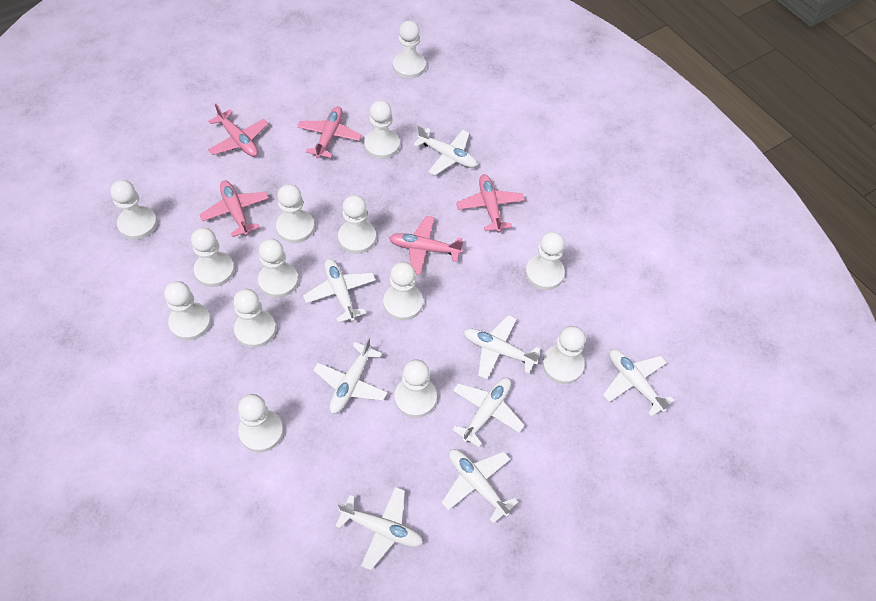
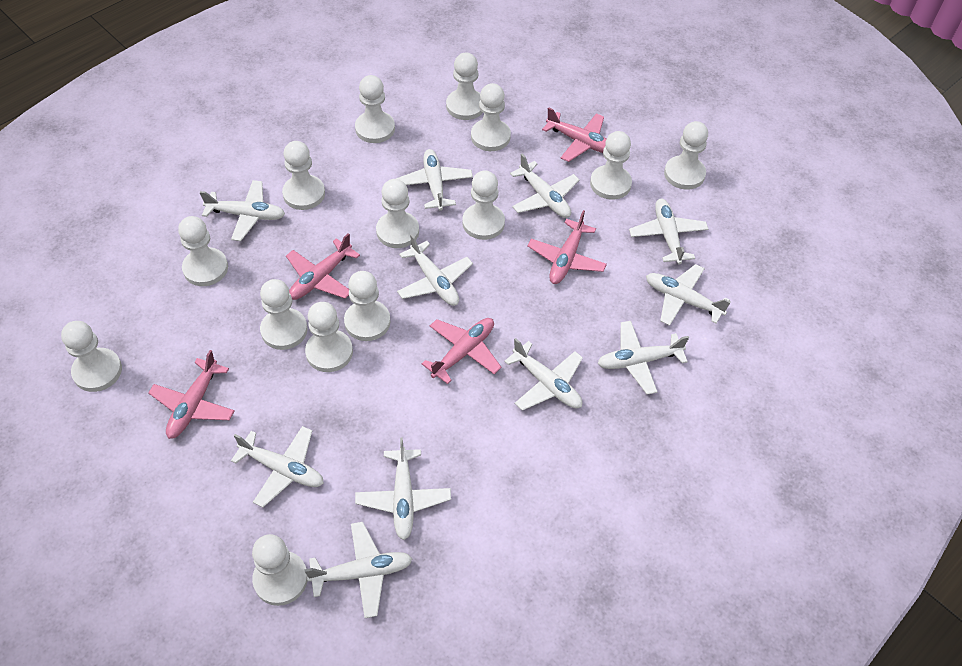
white plane: 8 -> 11

